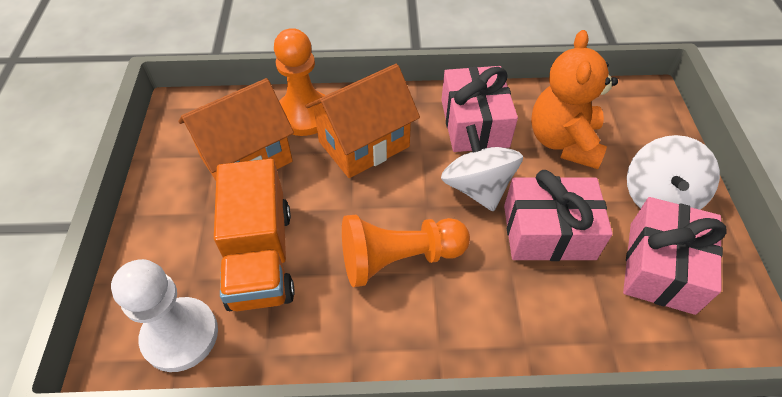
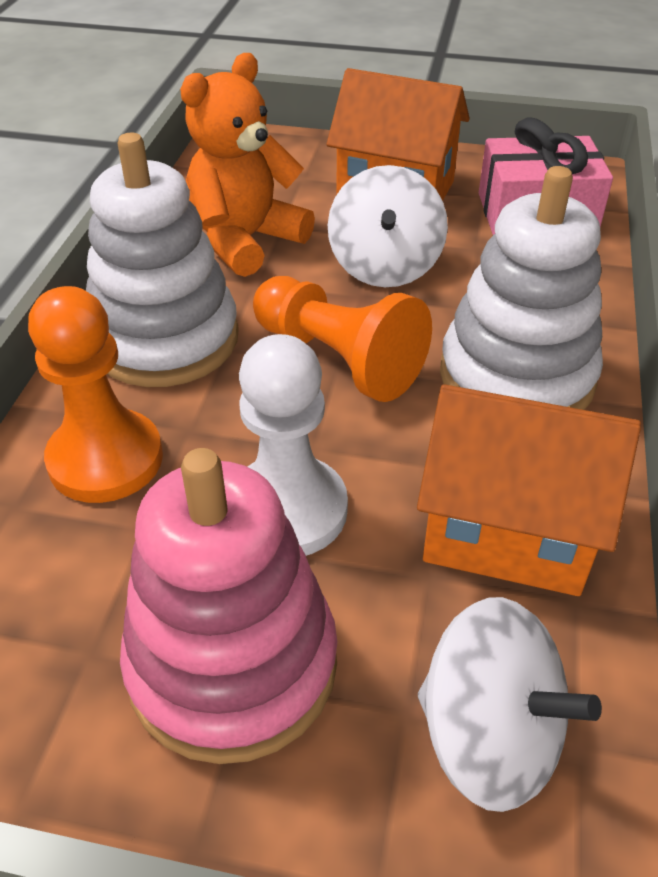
orange truck: 1 -> 0
pink gift: 3 -> 1
pink stacking toy: 0 -> 1
white stacking toy: 0 -> 2

